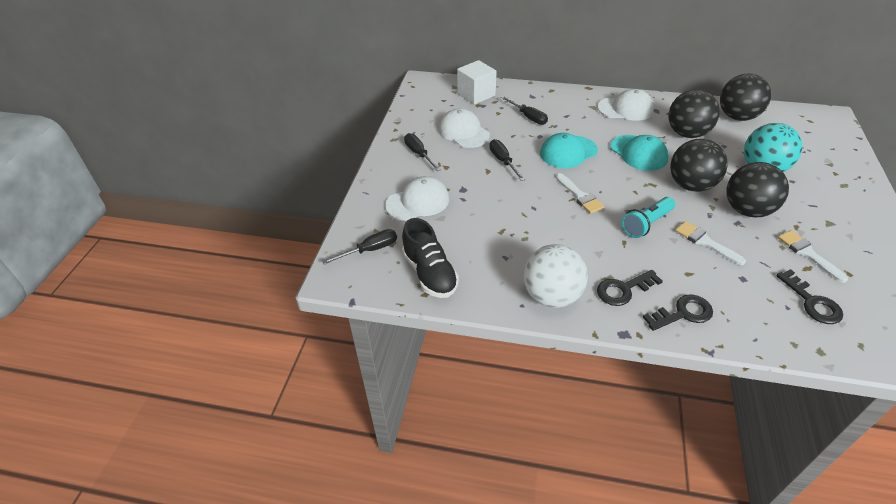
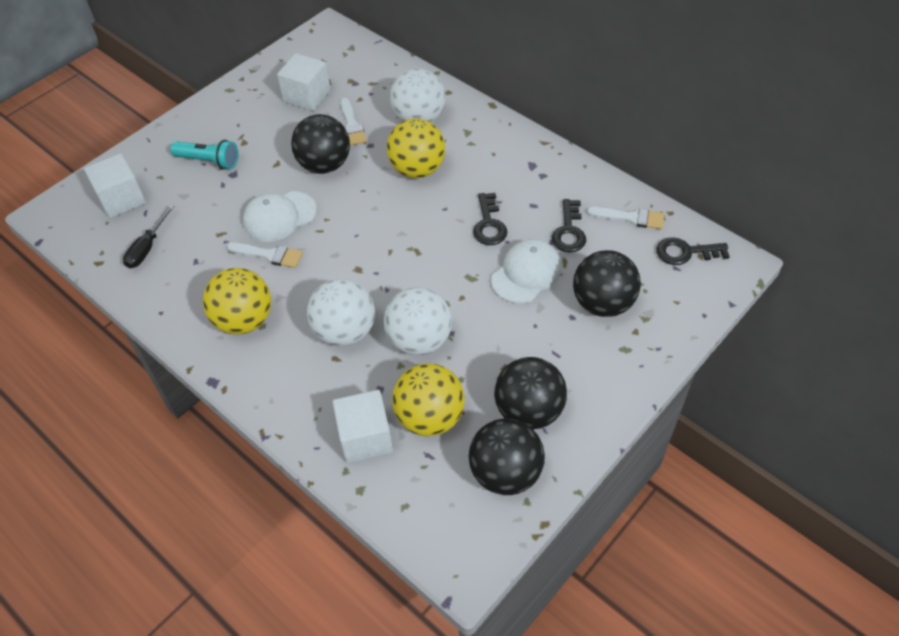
black screwdriver: 4 -> 1
black shoe: 1 -> 0
turquoise ball: 1 -> 0
turquoise cap: 2 -> 0
white ball: 1 -> 3
white cap: 3 -> 2
white cube: 1 -> 3
yellow ball: 0 -> 3

